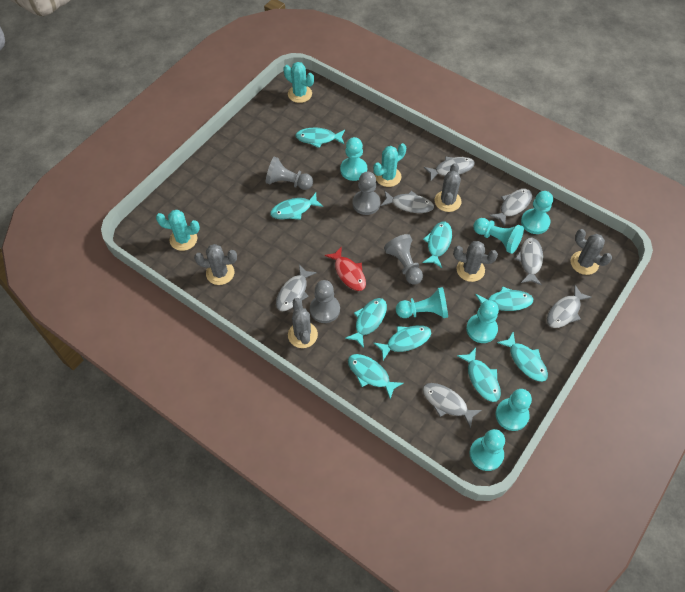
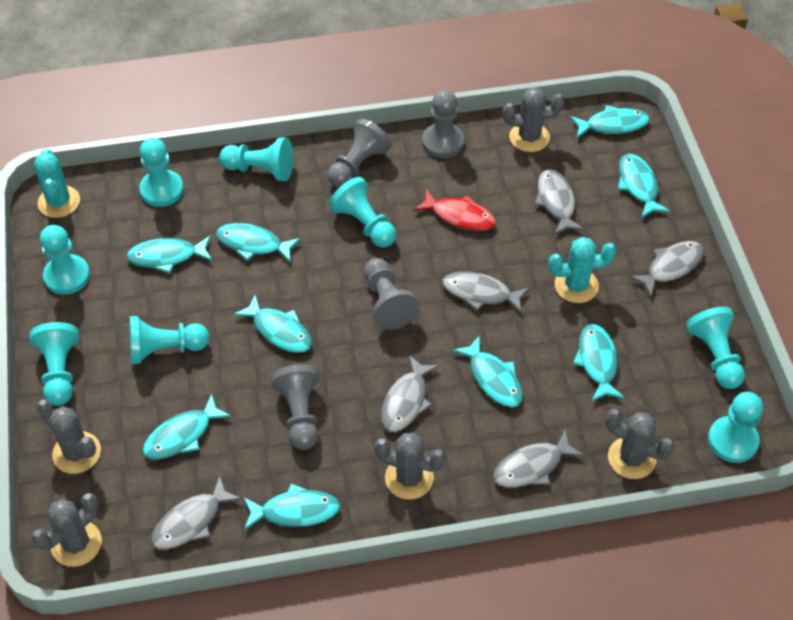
grey fish: 7 -> 6
turquoise cactus: 3 -> 2
turquoise pawn: 7 -> 8

